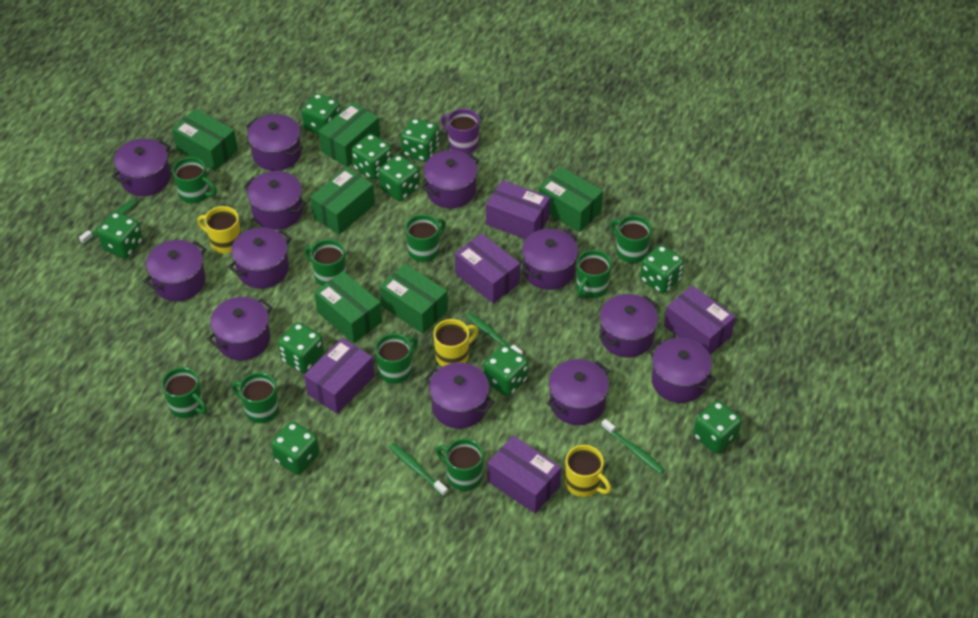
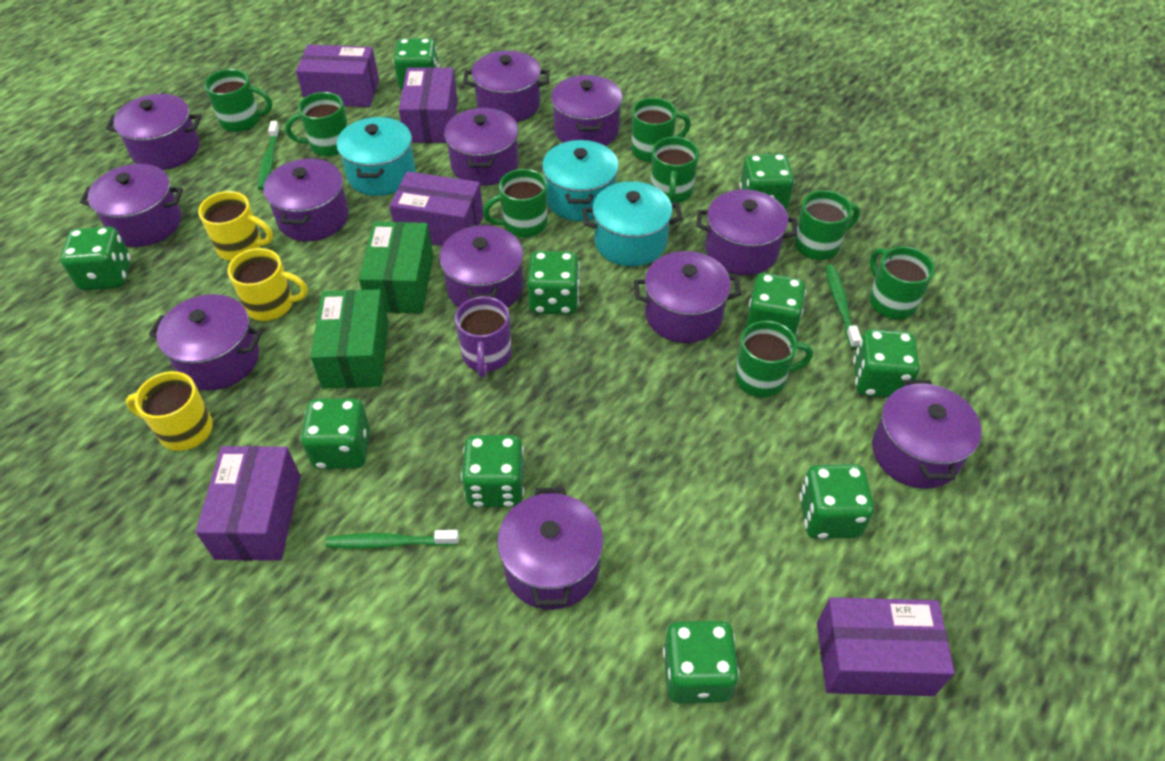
green box: 6 -> 2
green mug: 9 -> 8
green toothbrush: 4 -> 3
turquoise pot: 0 -> 3

